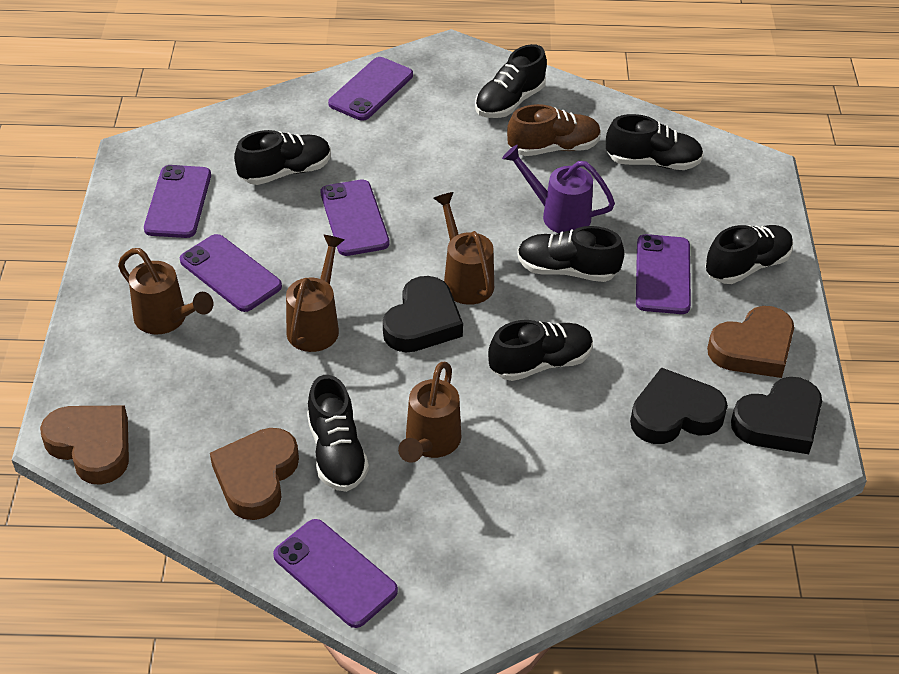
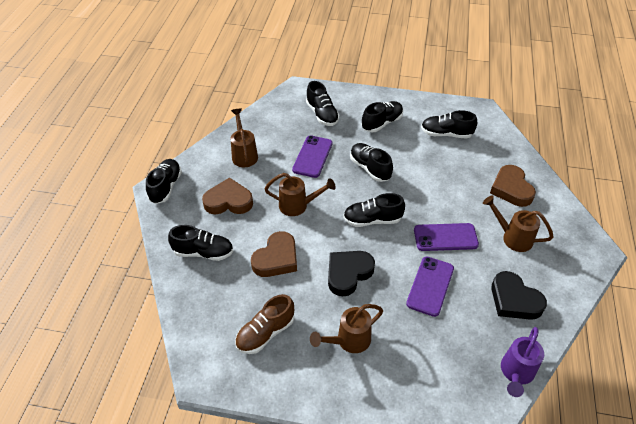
black heart: 3 -> 2
purple phone: 6 -> 3

